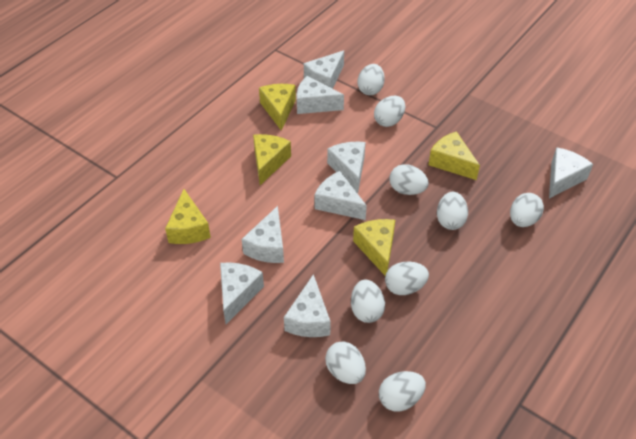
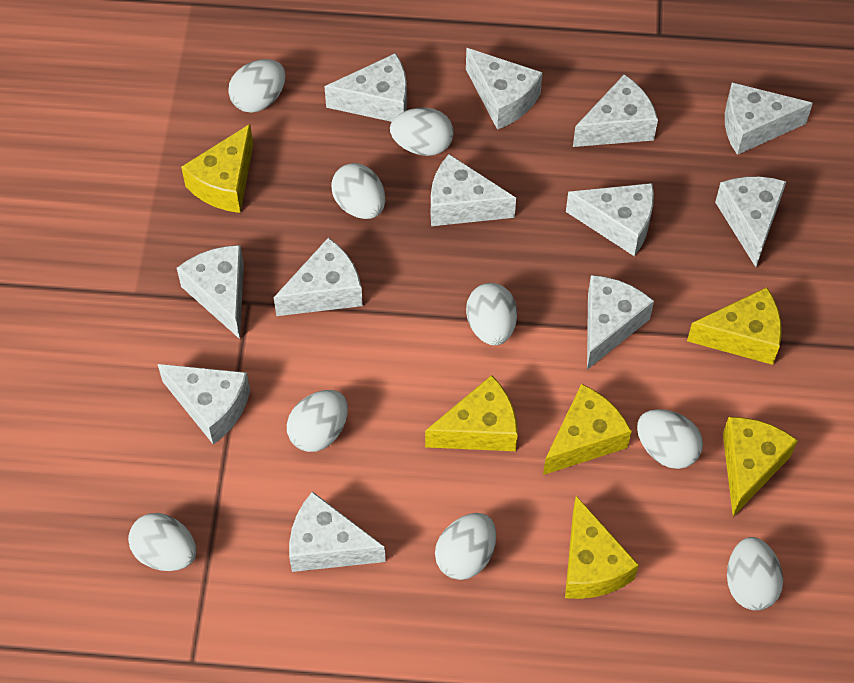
white cheese: 8 -> 12
yellow cheese: 5 -> 6

